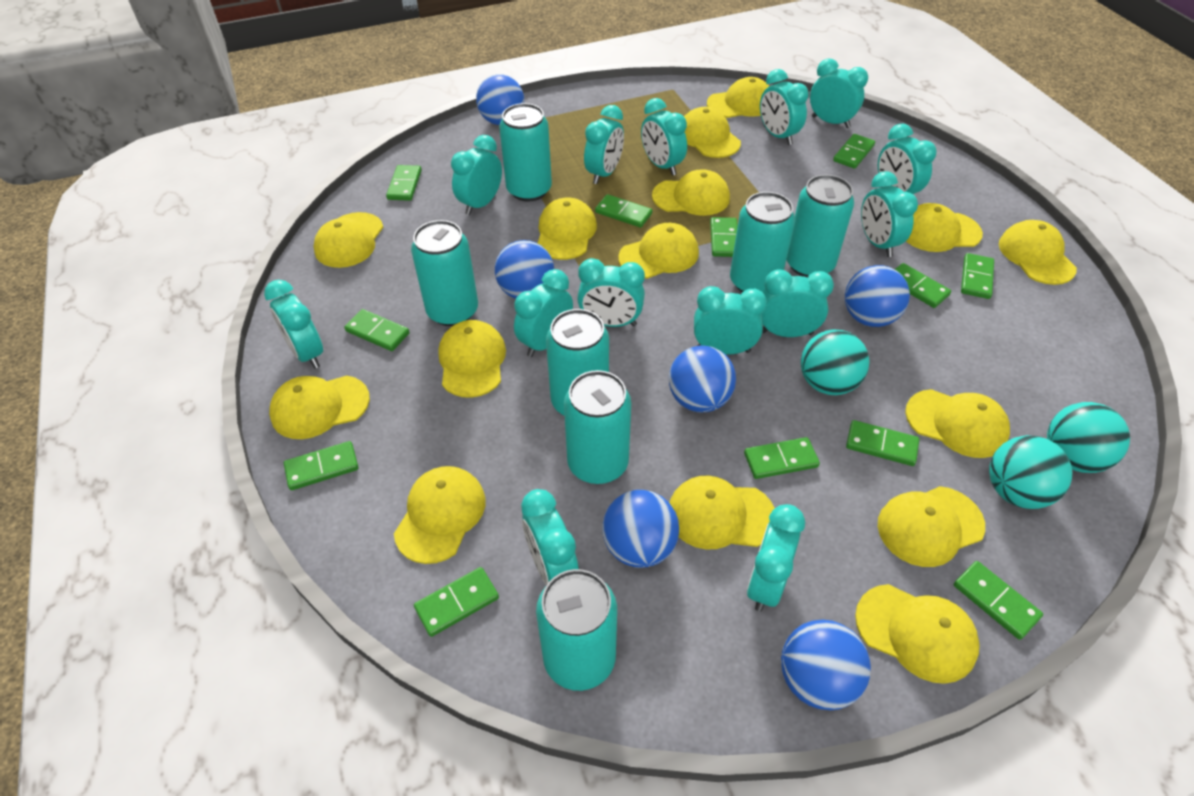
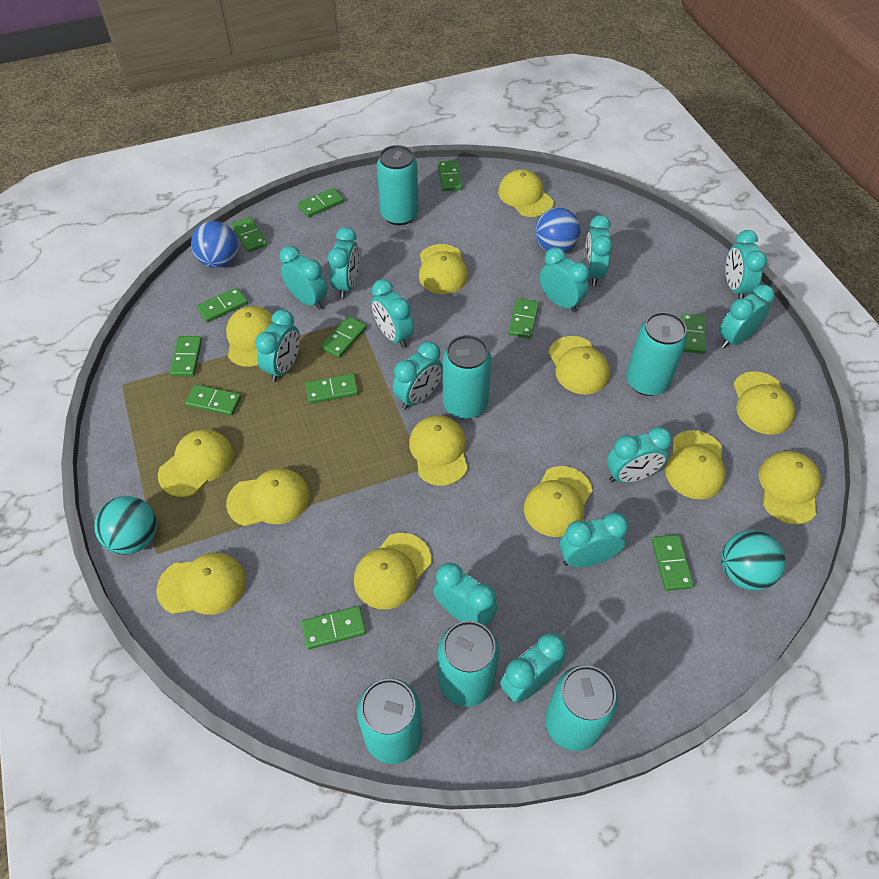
blue ball: 6 -> 2
turquoise ball: 3 -> 2
turquoise can: 7 -> 6
turquoise clock: 14 -> 13
yellow cap: 15 -> 13

